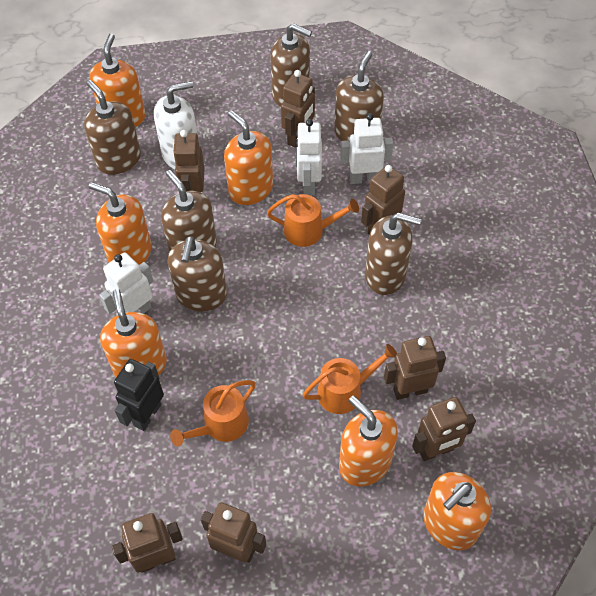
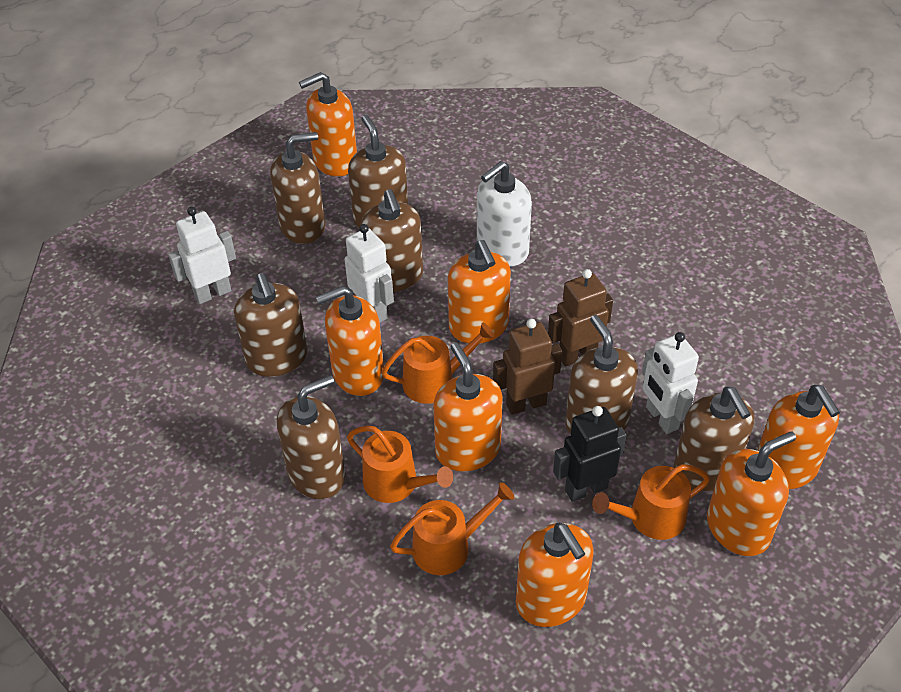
brown robot: 7 -> 2
brown soap dispenser: 6 -> 7
orange soap dispenser: 6 -> 7
orange watering can: 3 -> 4

